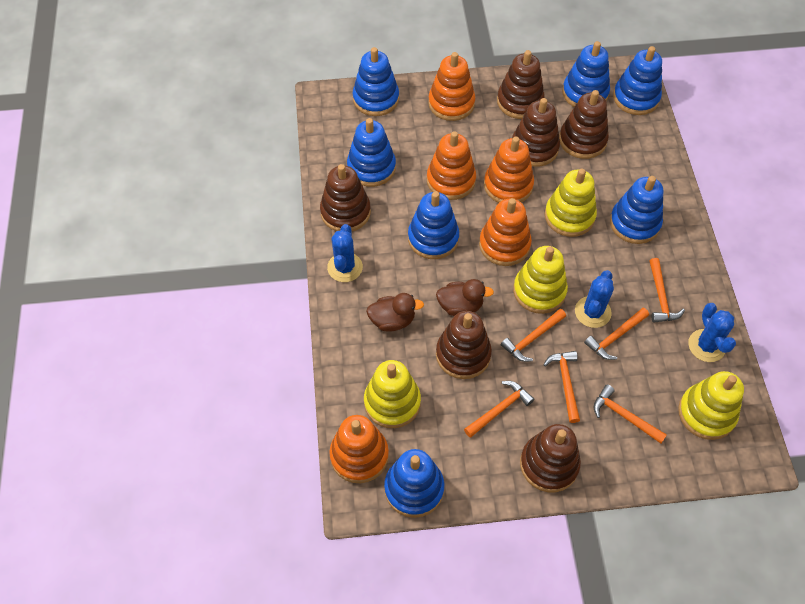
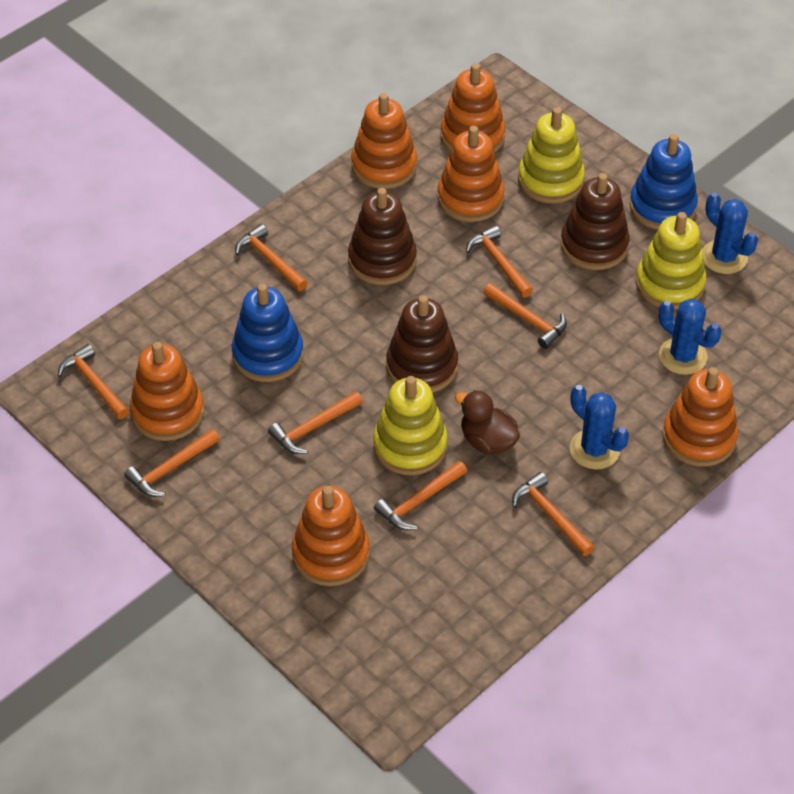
blue stacking toy: 7 -> 2
brown duck: 2 -> 1
brown stacking toy: 6 -> 3
orange hammer: 6 -> 8
orange stacking toy: 5 -> 6
yellow stacking toy: 4 -> 3

